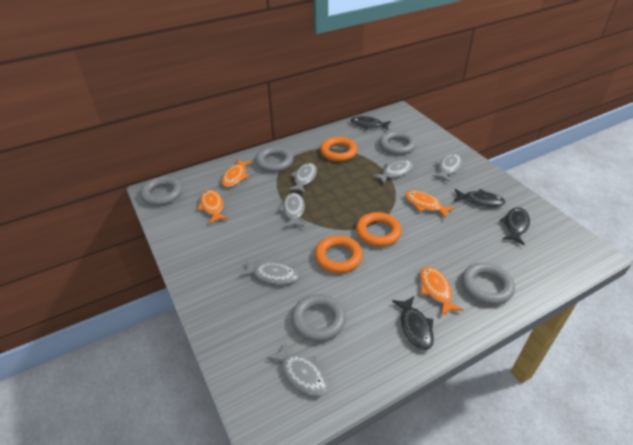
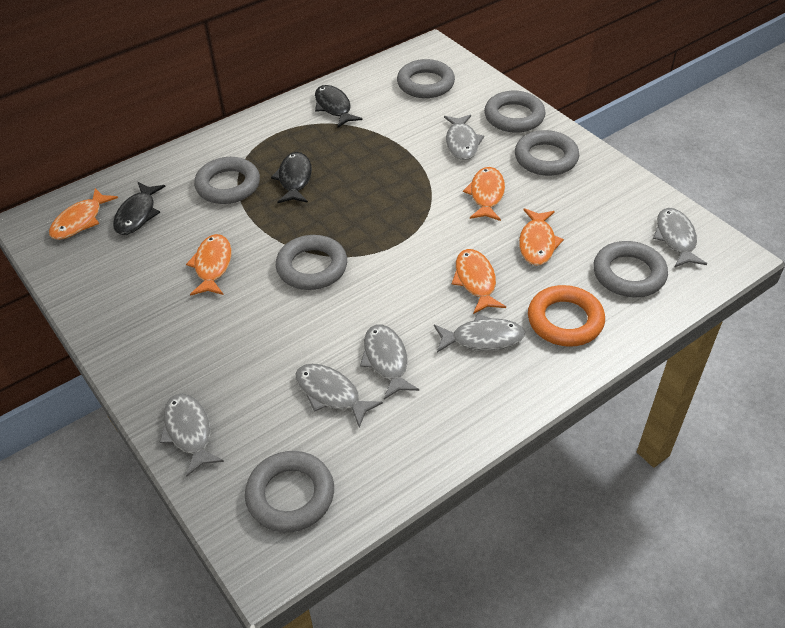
black fish: 4 -> 3
grey ring: 5 -> 7
orange fish: 4 -> 5
orange ring: 3 -> 1

